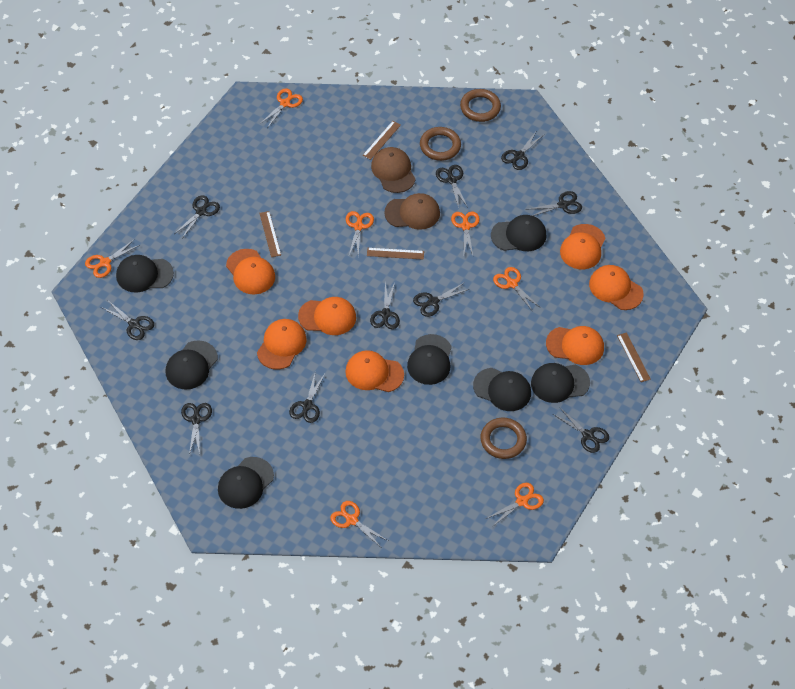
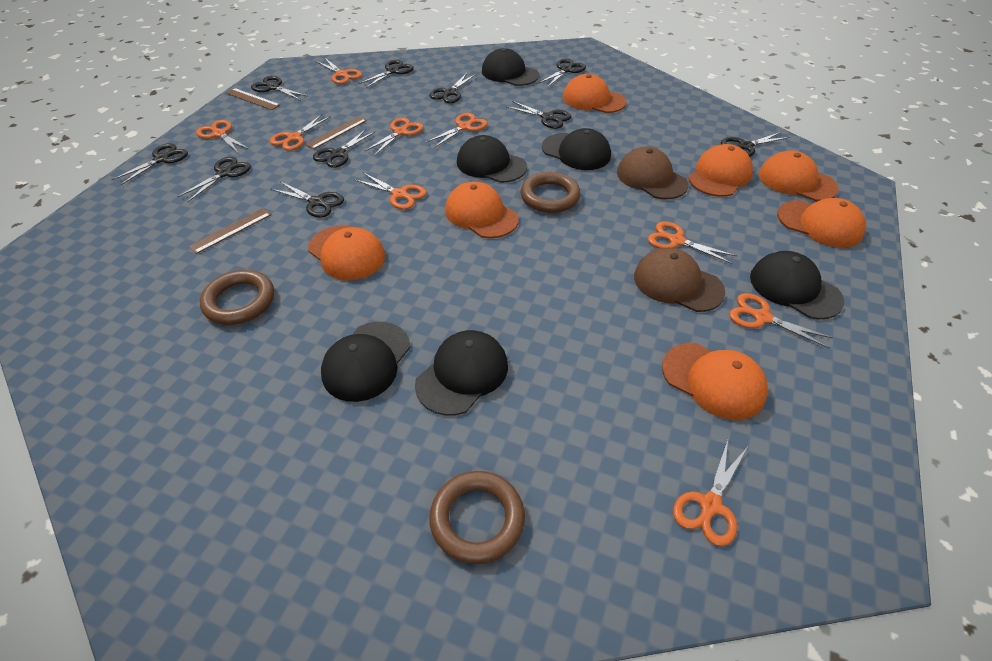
black cap: 7 -> 6
brown ruler: 4 -> 3
orange scissors: 7 -> 9

